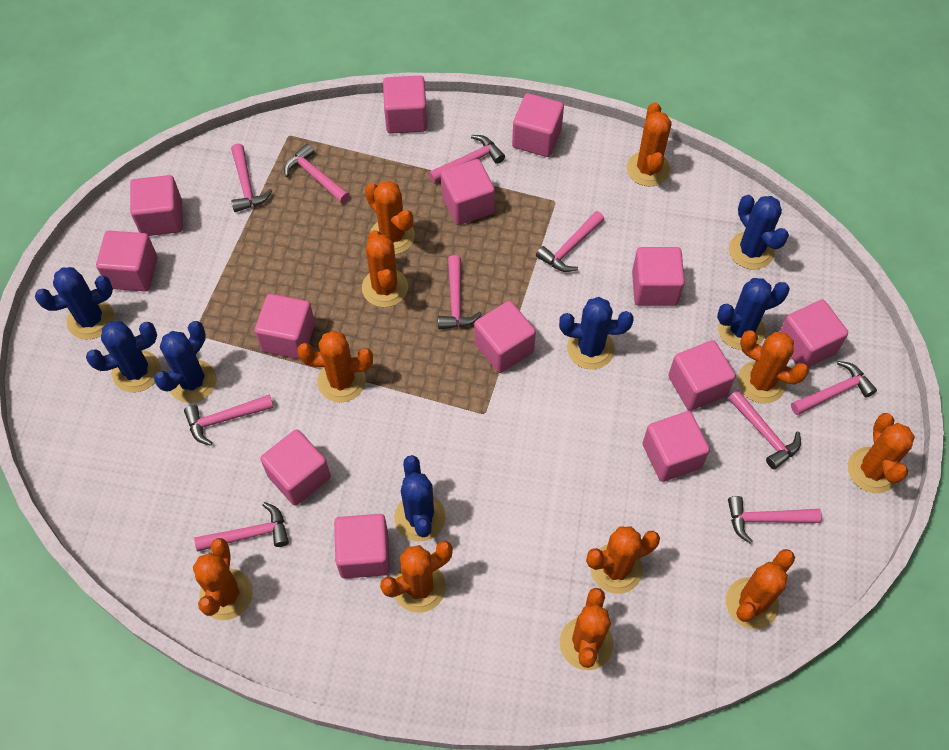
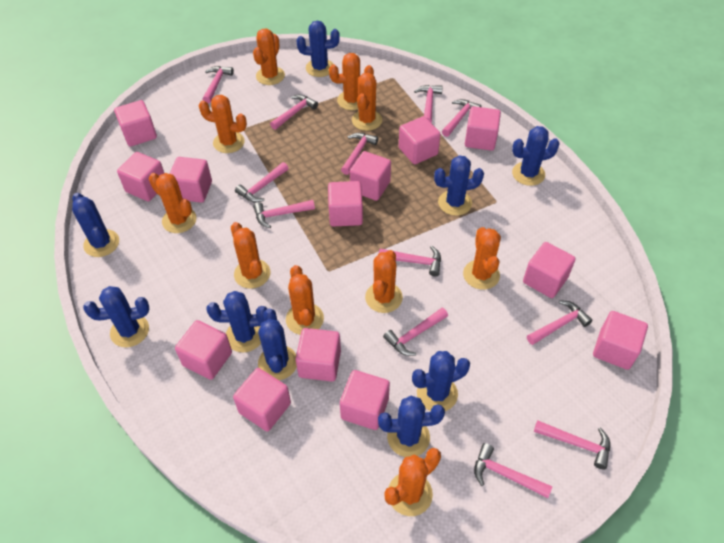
blue cactus: 7 -> 9
orange cactus: 11 -> 10
pink hammer: 10 -> 12

